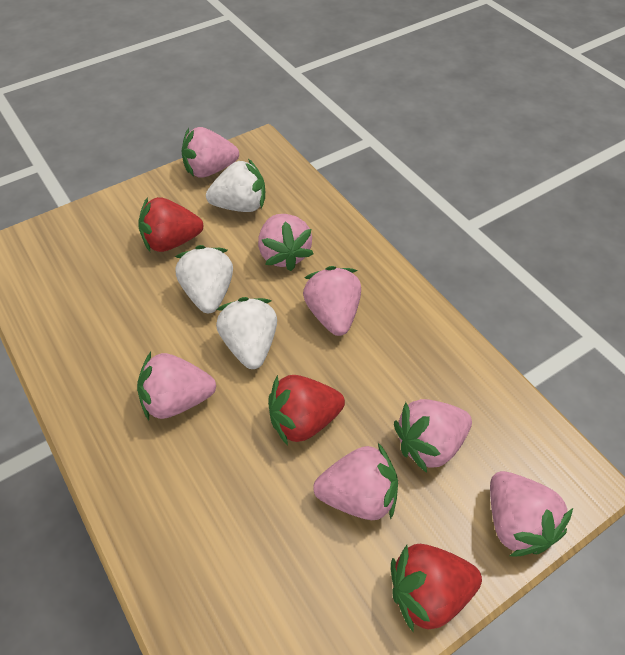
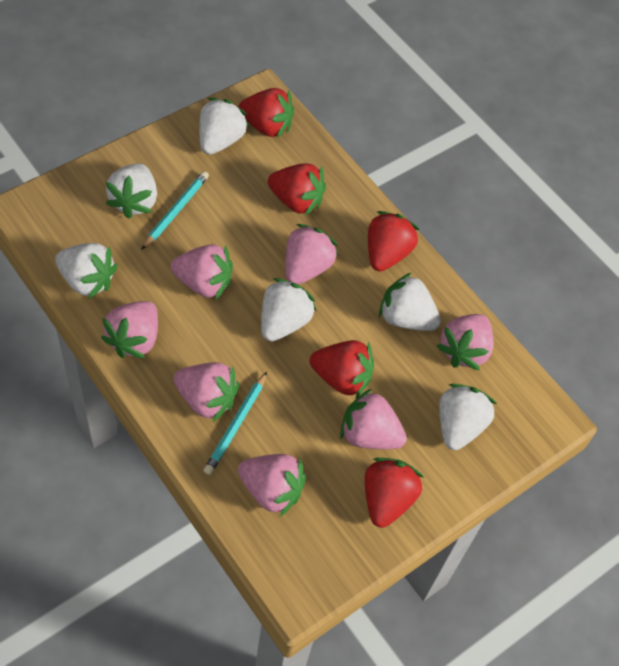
red strawberry: 3 -> 5
turquoise pencil: 0 -> 2
white strawberry: 3 -> 6

